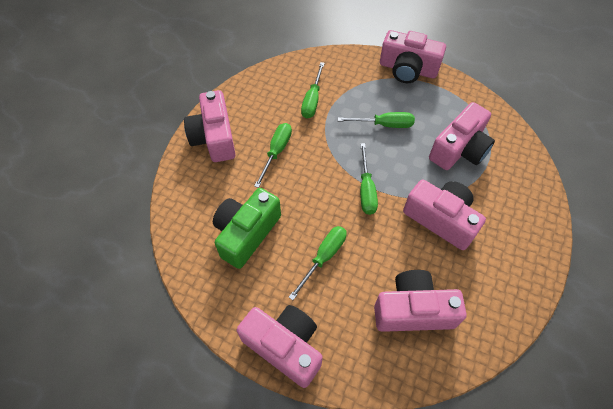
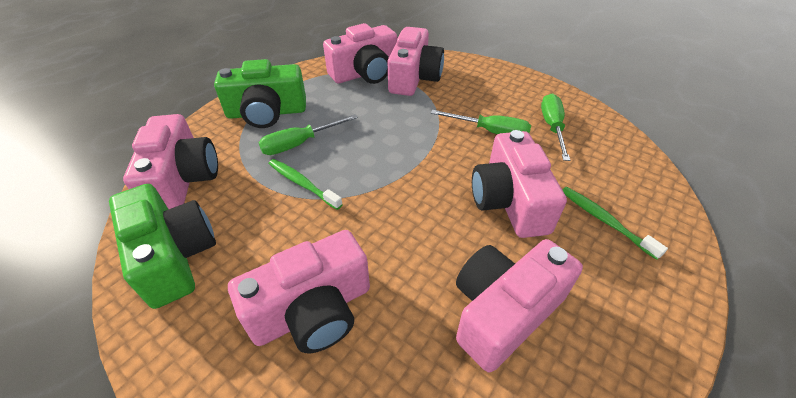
green camera: 1 -> 2
green screwdriver: 5 -> 3
green toothbrush: 0 -> 2

